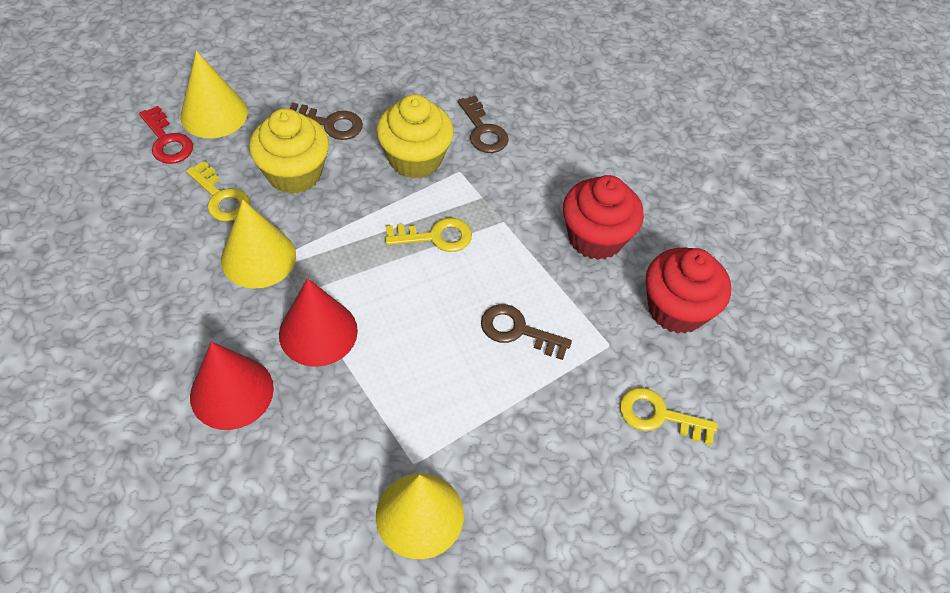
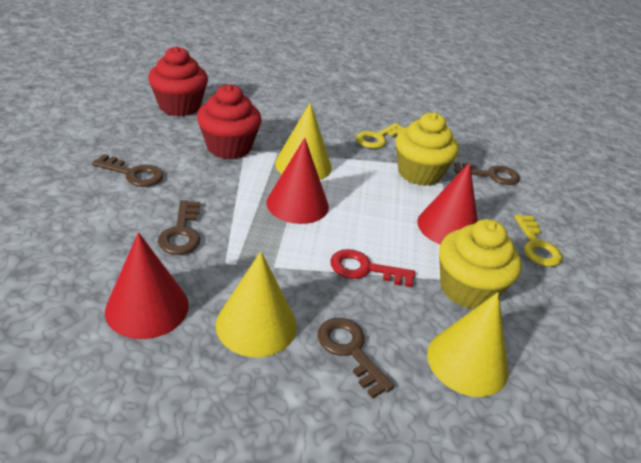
brown key: 3 -> 4
red cone: 2 -> 3
yellow key: 3 -> 2

